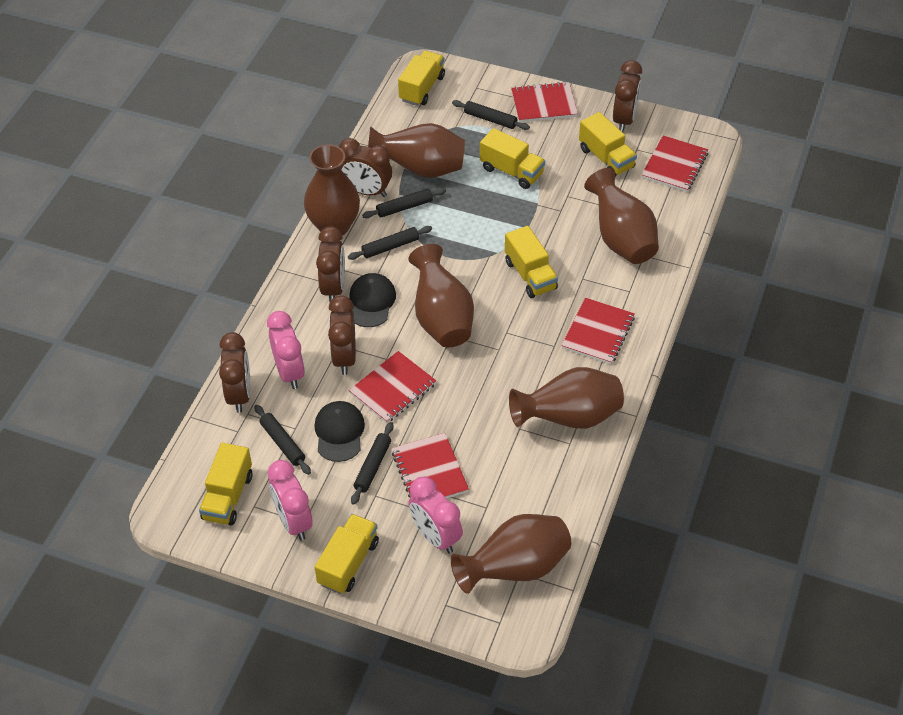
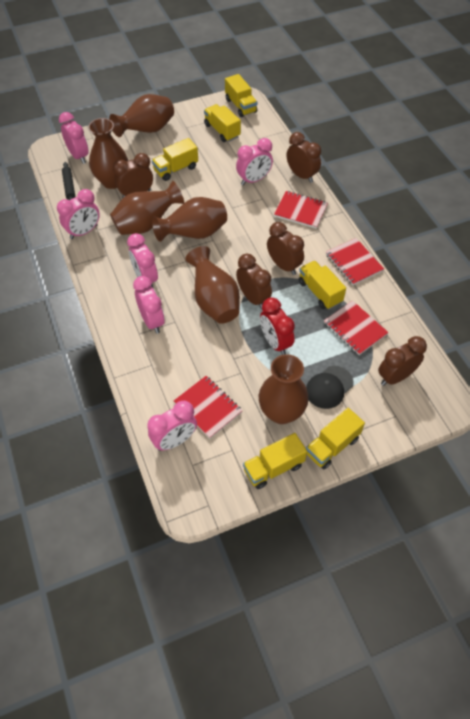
black cap: 2 -> 1
black rolling pin: 5 -> 1
pink clock: 3 -> 6
red clock: 0 -> 1
red notebook: 5 -> 4

